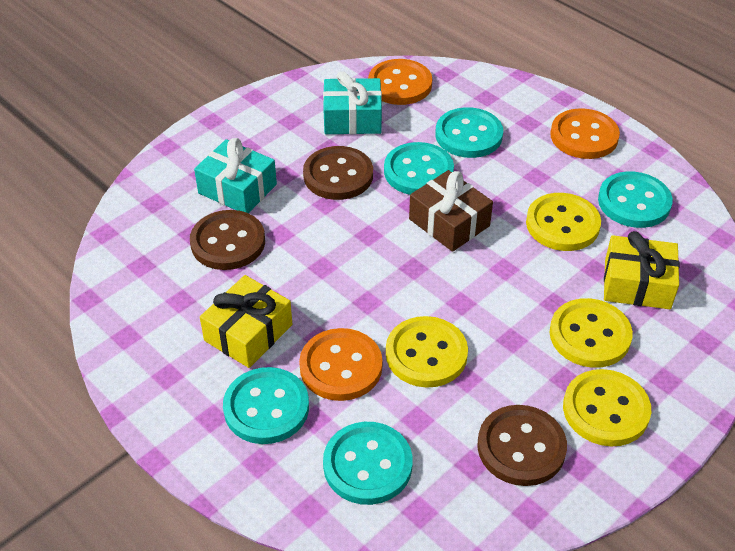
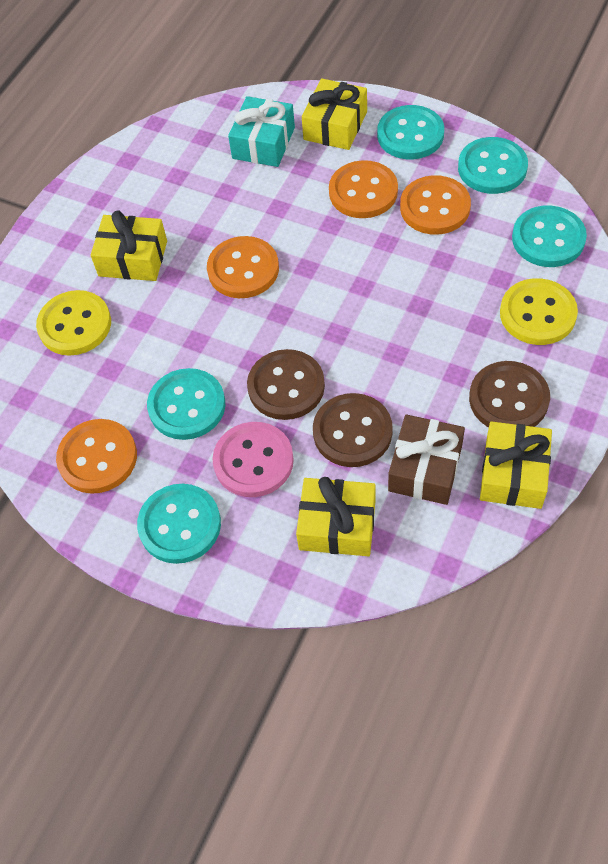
orange button: 3 -> 4
pink button: 0 -> 1
turquoise gift: 2 -> 1
yellow button: 4 -> 2
yellow gift: 2 -> 4

